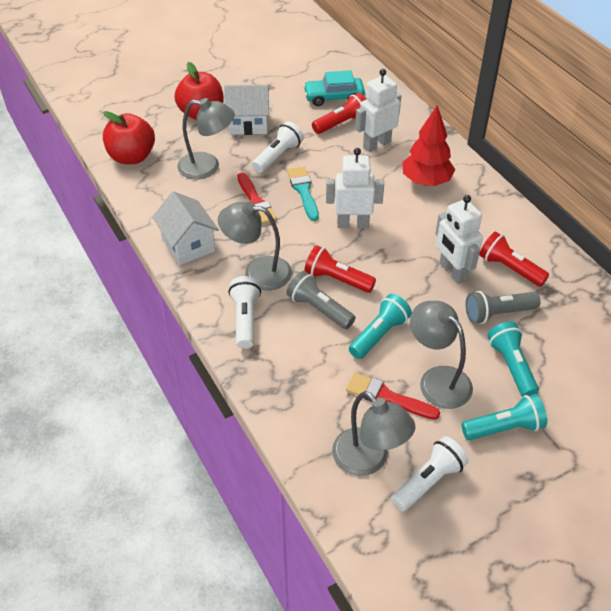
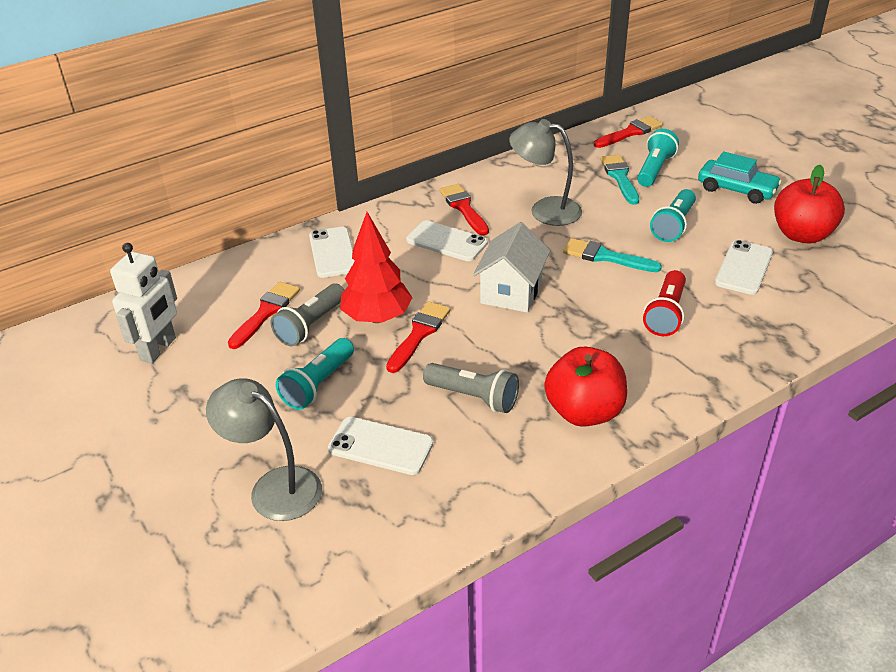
grey lamp: 4 -> 2
red brush: 2 -> 4
red flashlight: 3 -> 1
turquoise brush: 1 -> 2
white flashlight: 3 -> 0
white house: 2 -> 1
white phone: 0 -> 4
white robot: 3 -> 1

